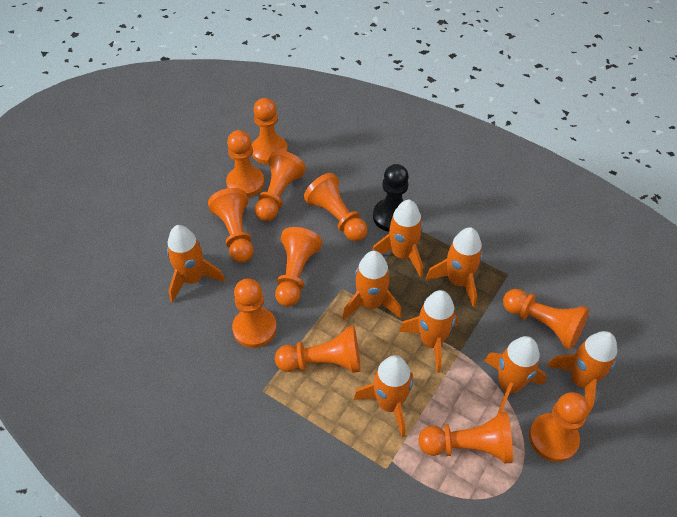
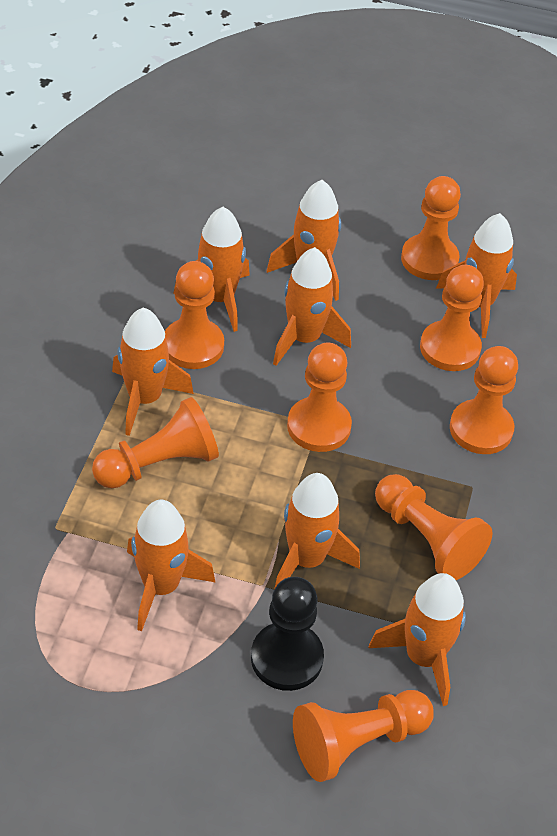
orange pawn: 11 -> 8

